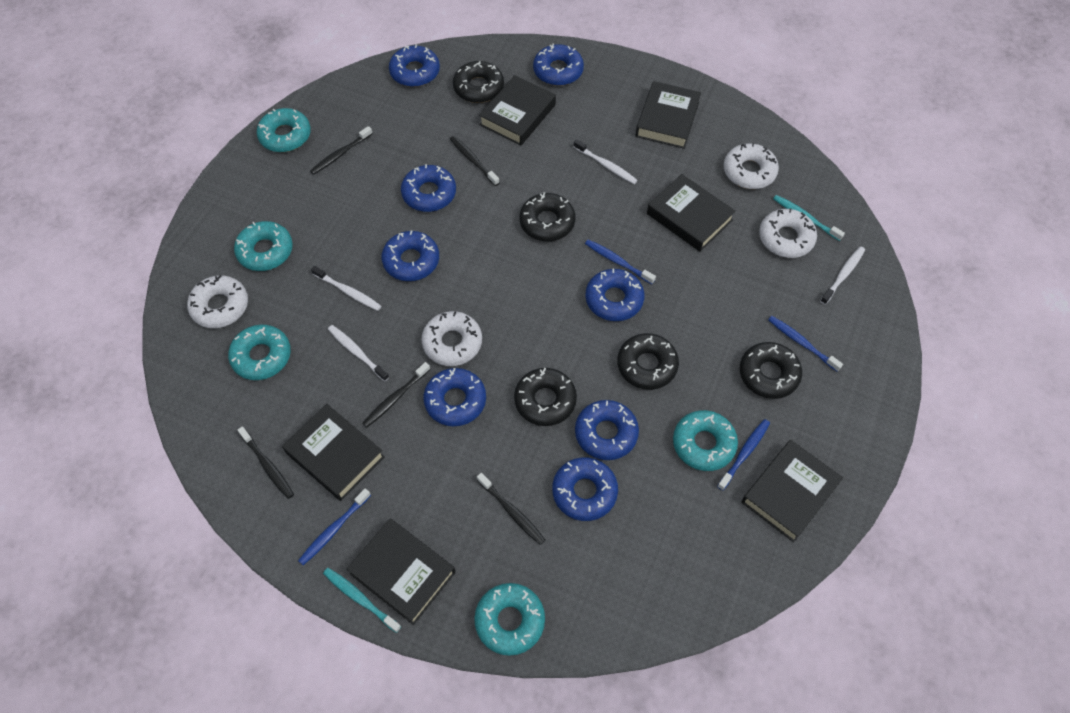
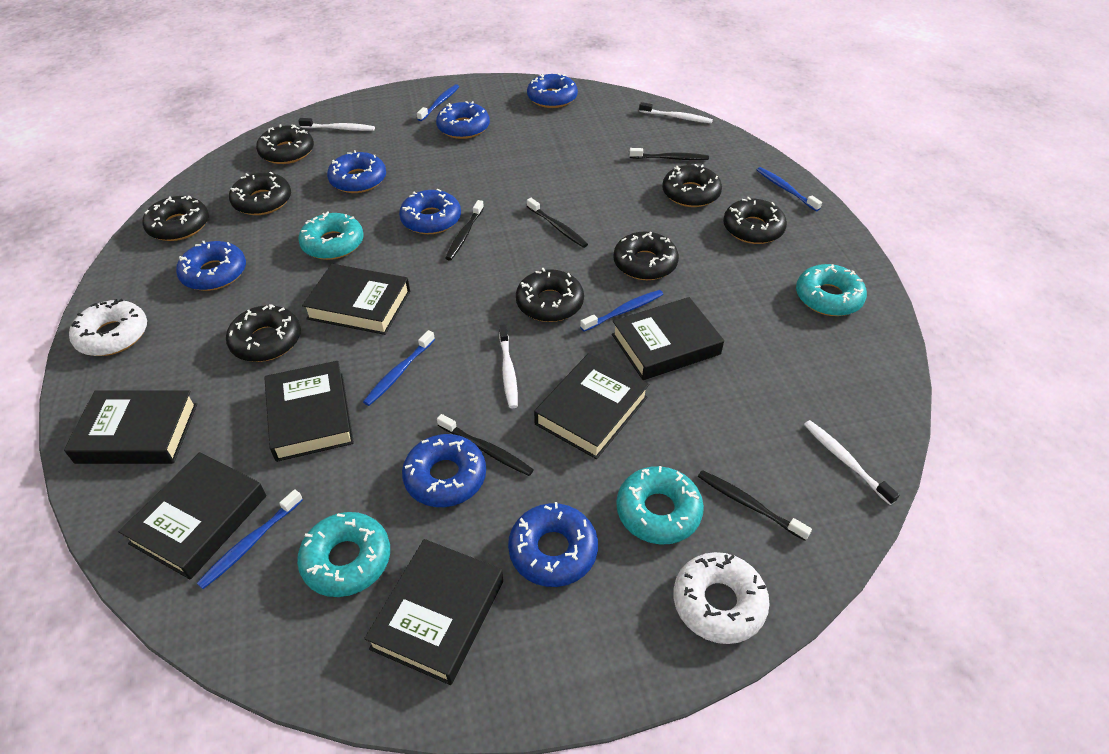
black book: 6 -> 7
black donut: 5 -> 8
blue donut: 8 -> 7
blue toothbrush: 4 -> 5
turquoise donut: 5 -> 4
turquoise toothbrush: 2 -> 0
white donut: 4 -> 2

